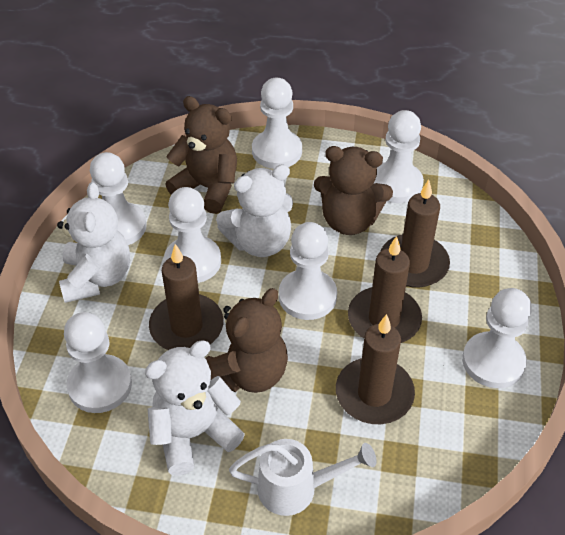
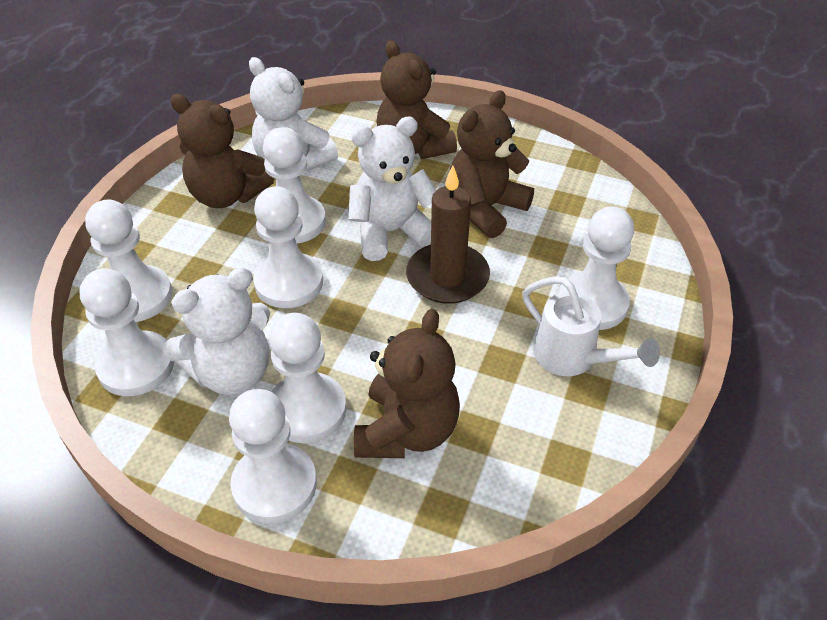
brown candle: 4 -> 1
brown teddy bear: 3 -> 4

